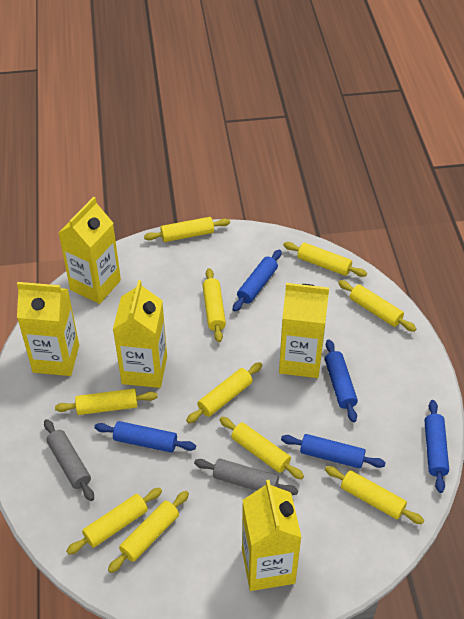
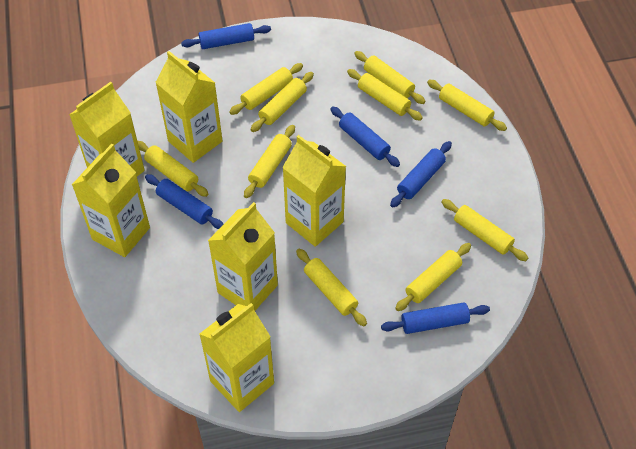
grey rolling pin: 2 -> 0
yellow carton: 5 -> 6

